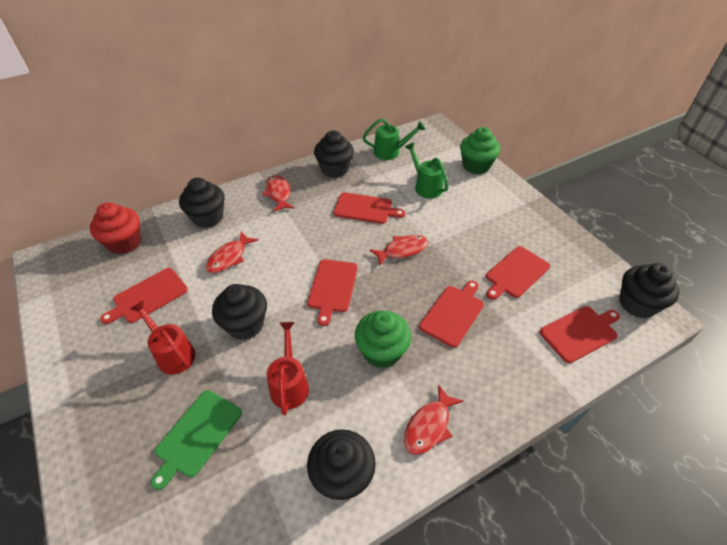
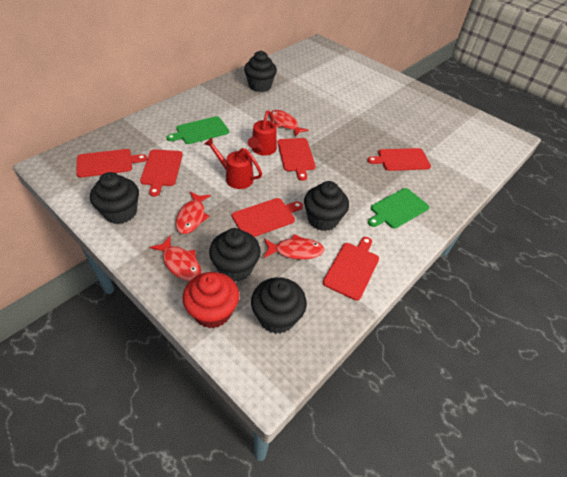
green cupcake: 2 -> 0
green cutting board: 1 -> 2
green watering can: 2 -> 0

